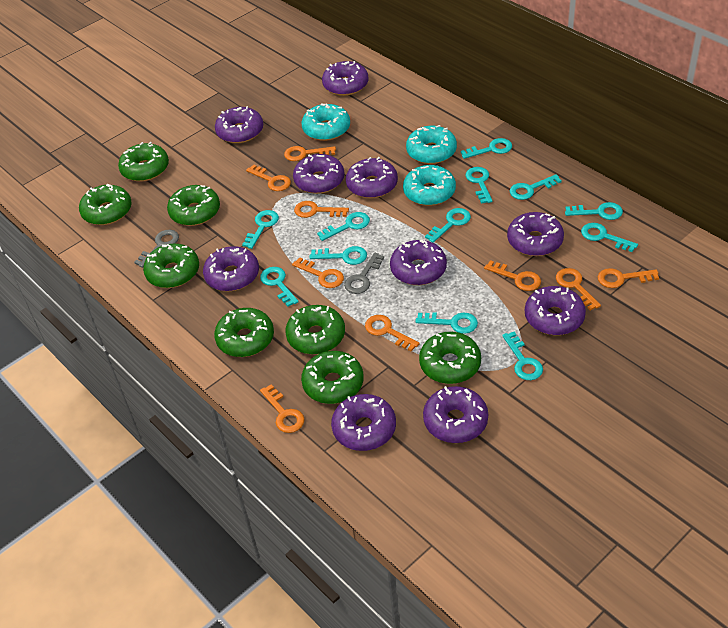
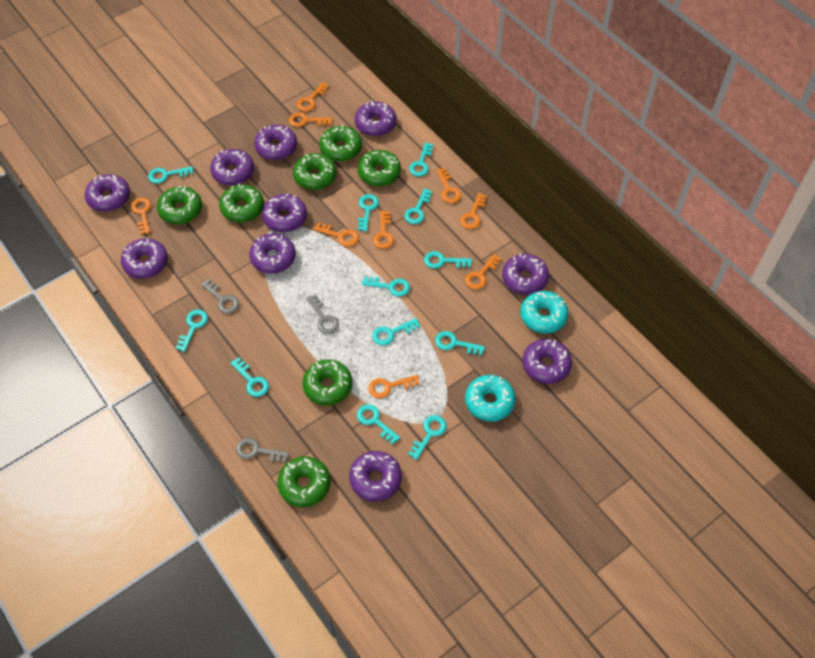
green donut: 8 -> 7
grey key: 2 -> 3
turquoise donut: 3 -> 2

